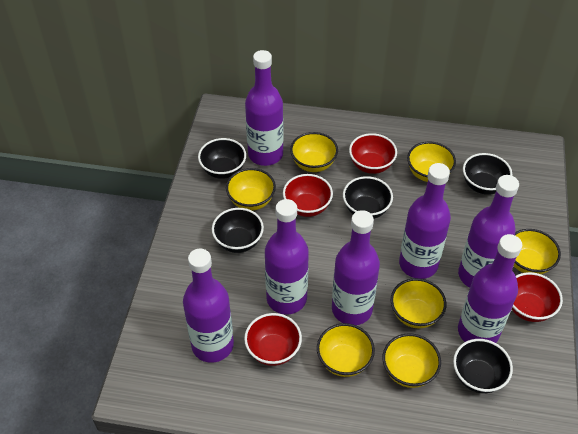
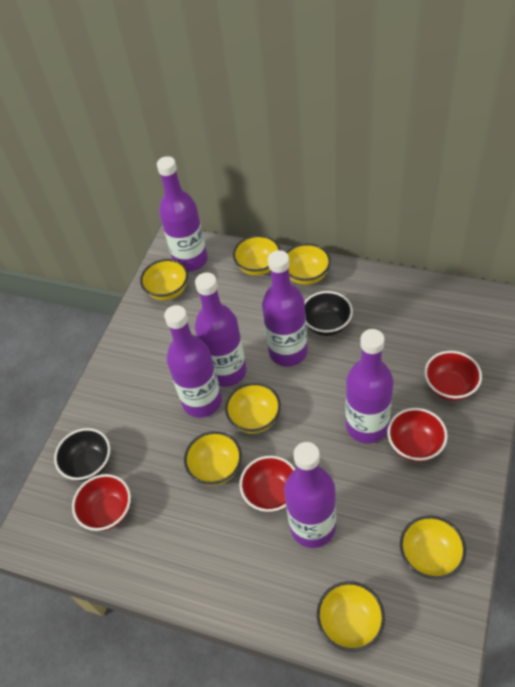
black bowl: 5 -> 2
purple bottle: 7 -> 6

